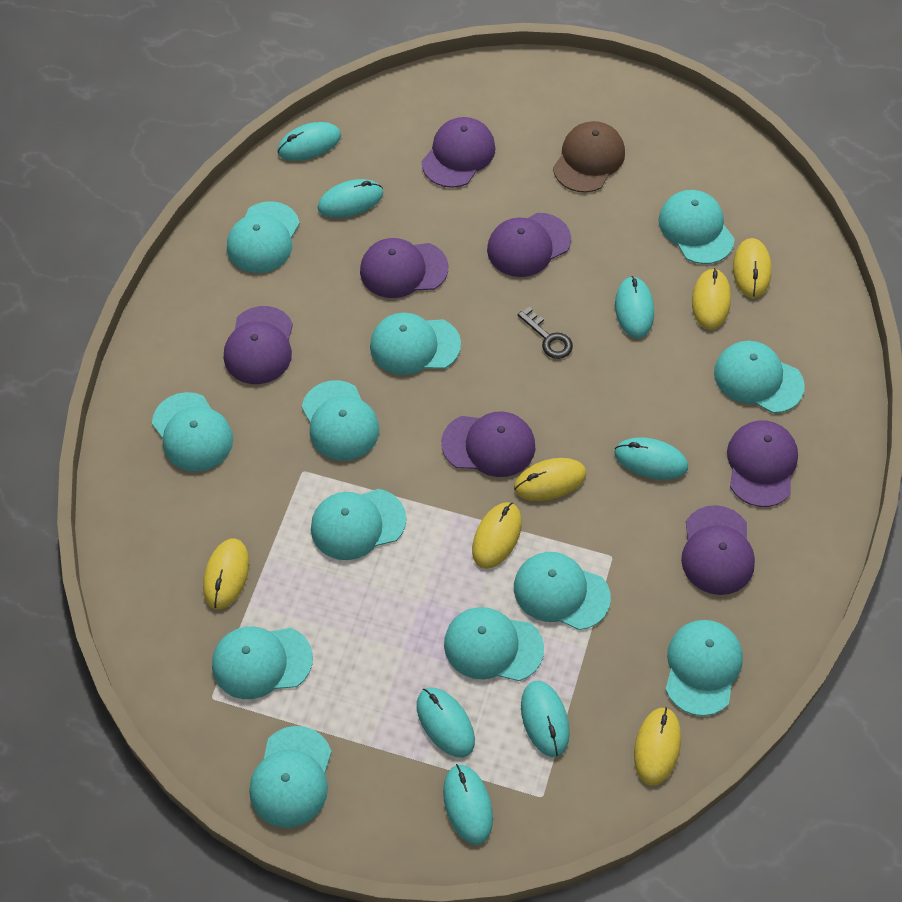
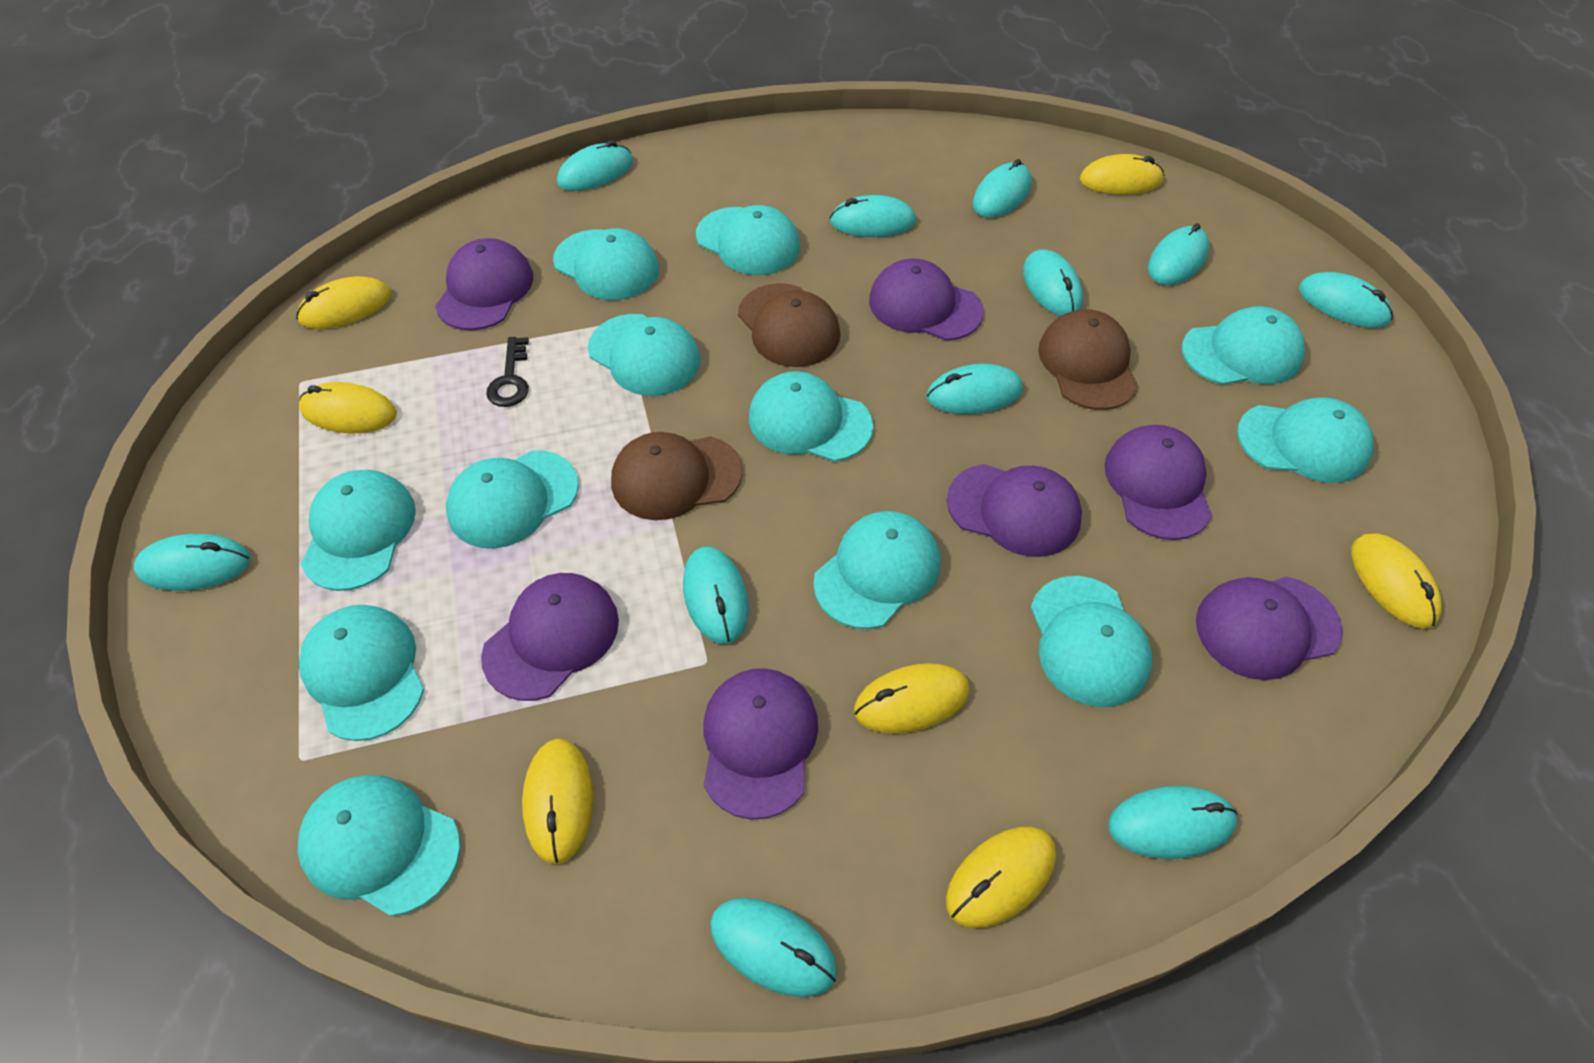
brown cap: 1 -> 3
turquoise mouse: 7 -> 11
yellow mouse: 6 -> 7

